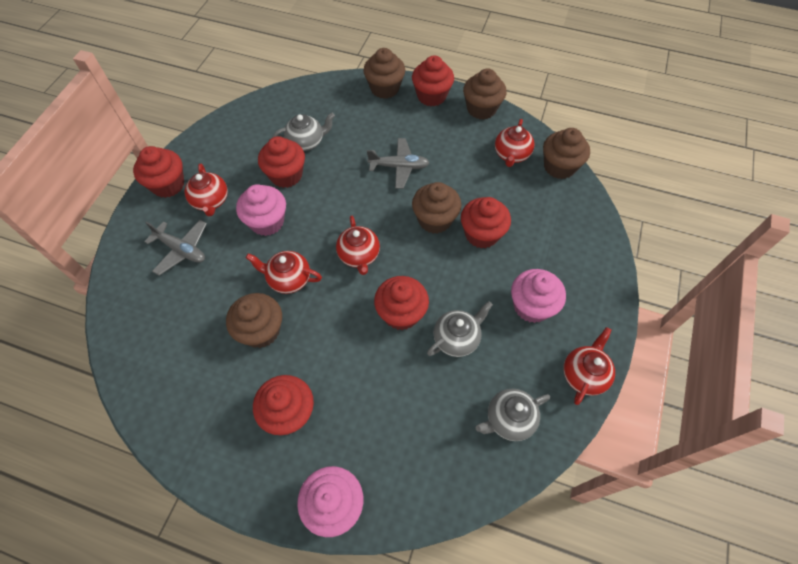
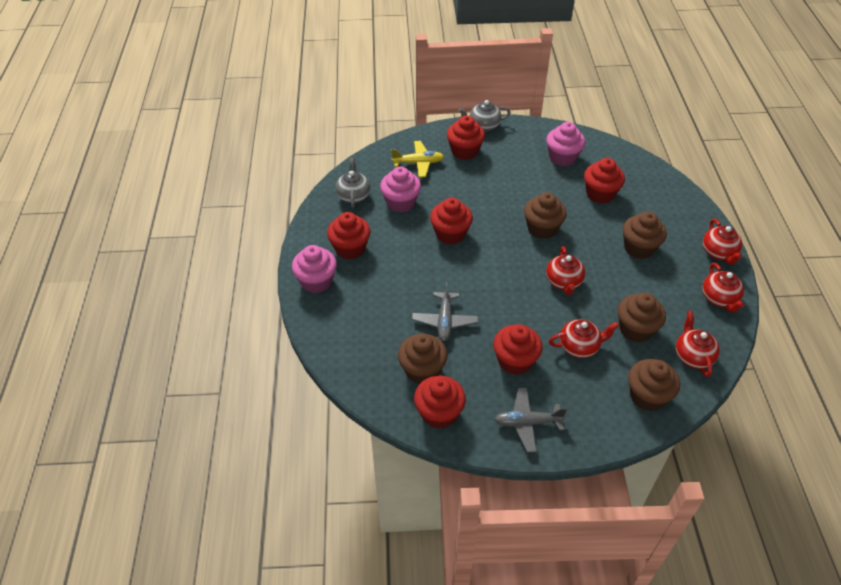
grey teapot: 3 -> 2
yellow plane: 0 -> 1

